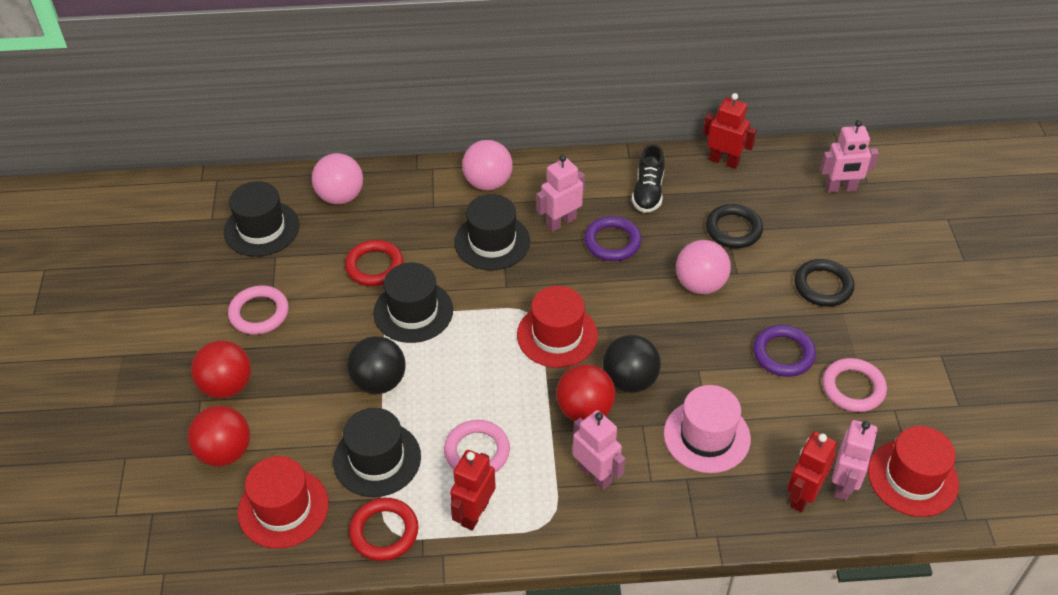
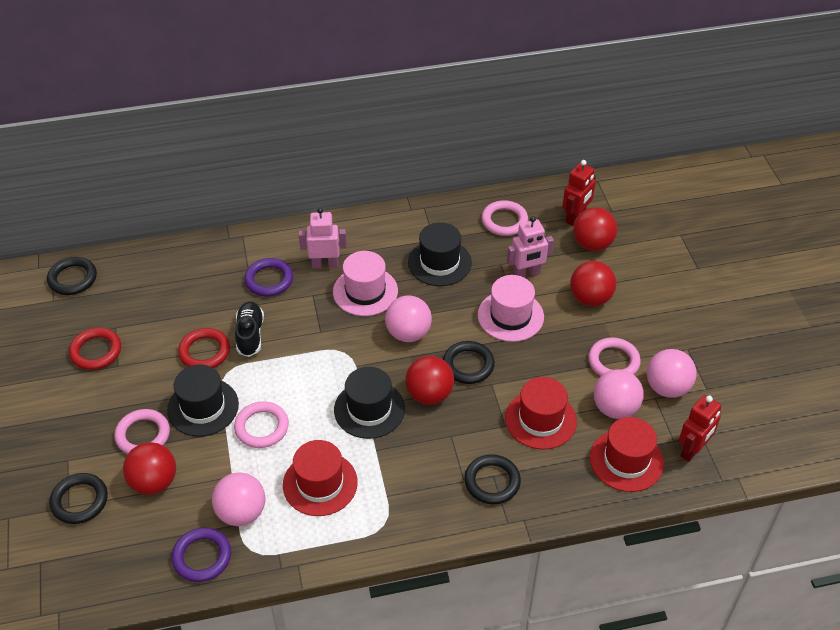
black ball: 2 -> 0
black hat: 4 -> 3
black ring: 2 -> 4
pink ball: 3 -> 4
pink hat: 1 -> 2
pink ring: 3 -> 4
pink robot: 4 -> 2
red ball: 3 -> 4
red robot: 3 -> 2

